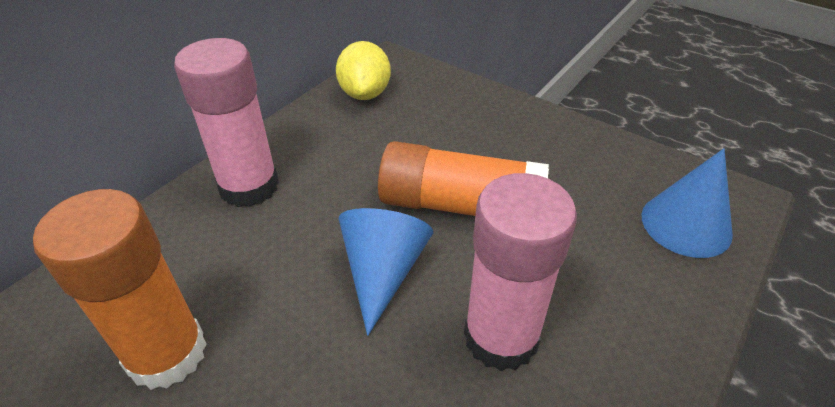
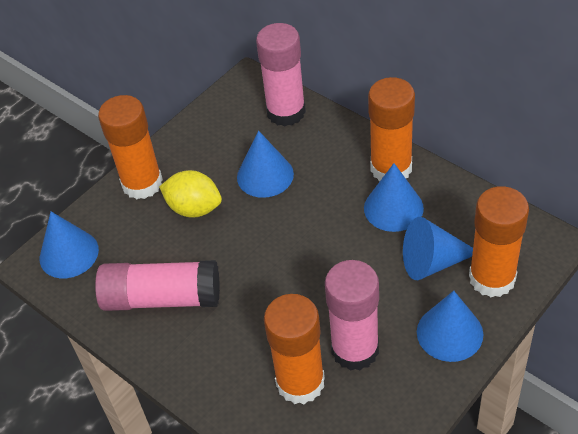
blue cone: 2 -> 5
orange glue stick: 2 -> 4
pink glue stick: 2 -> 3

